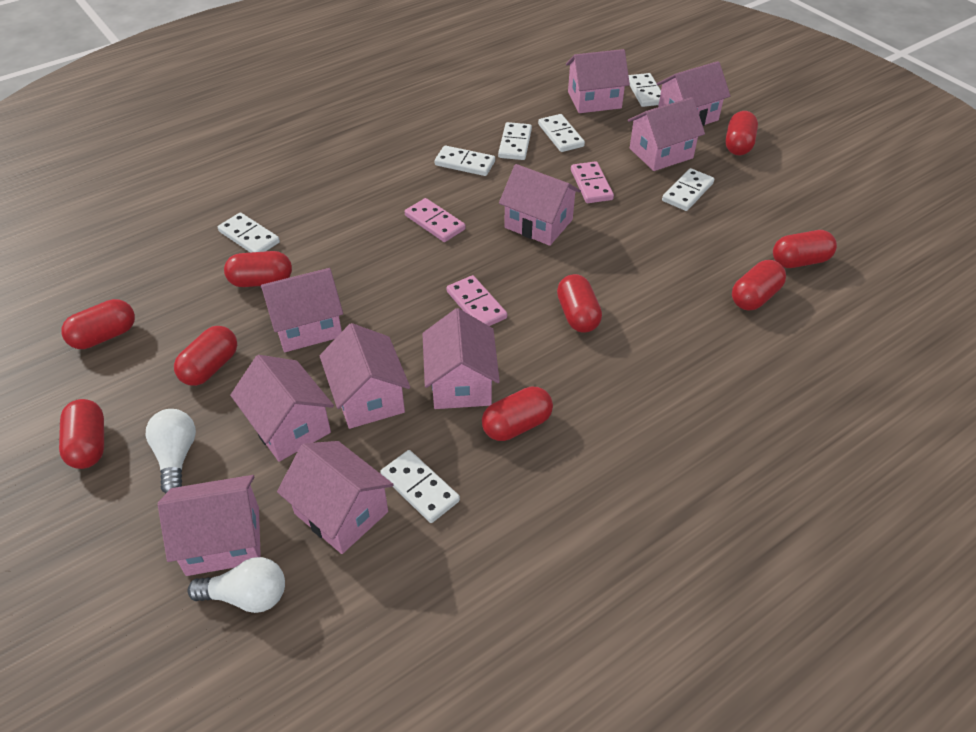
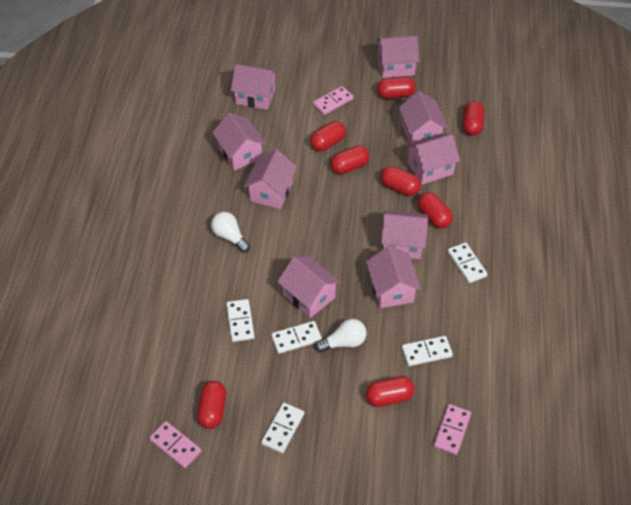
pink house: 10 -> 9
red capsule: 9 -> 8
white domino: 7 -> 5

